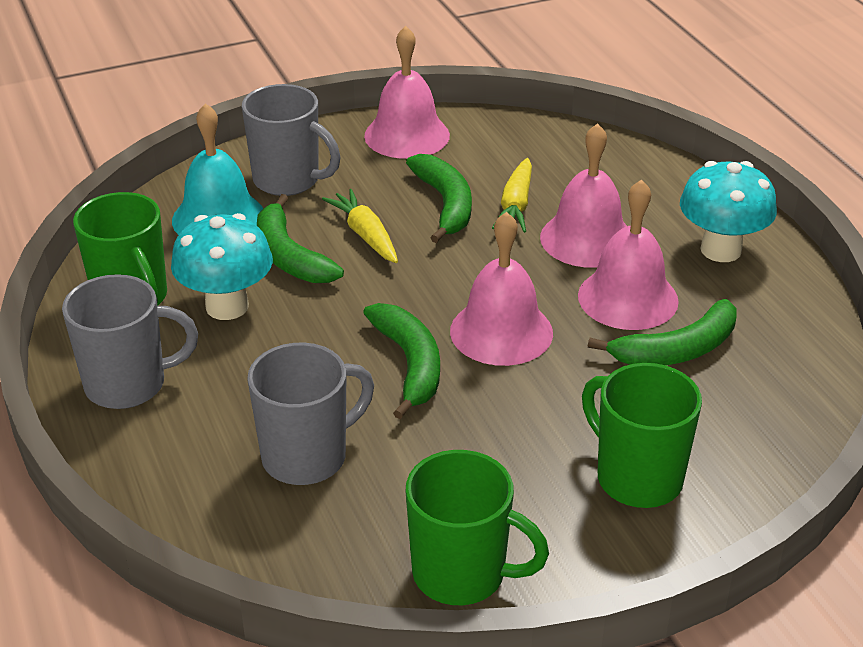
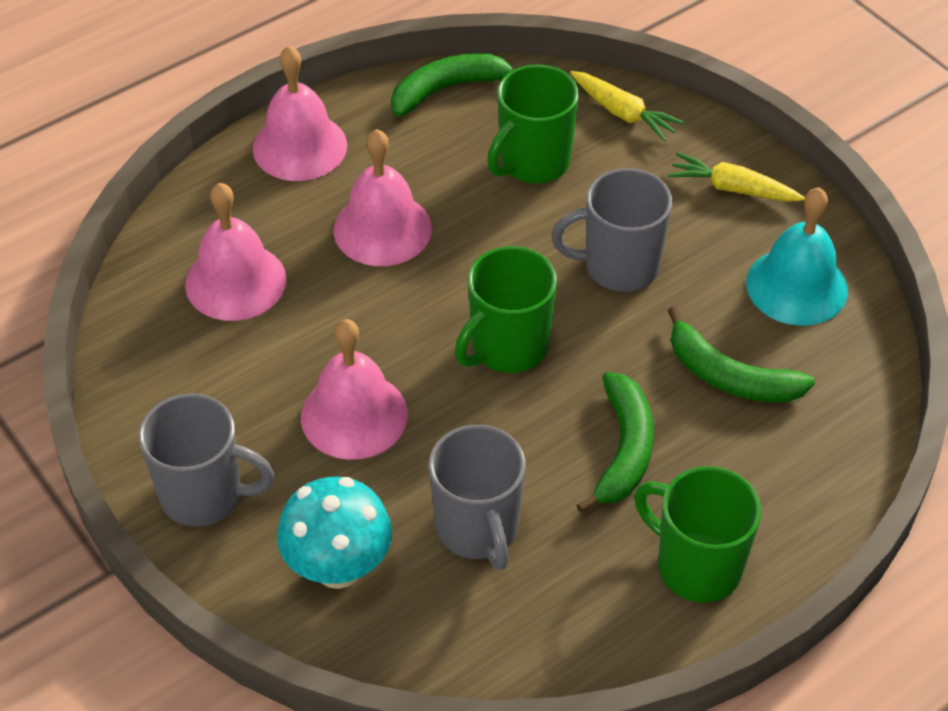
green banana: 4 -> 3
turquoise mushroom: 2 -> 1

